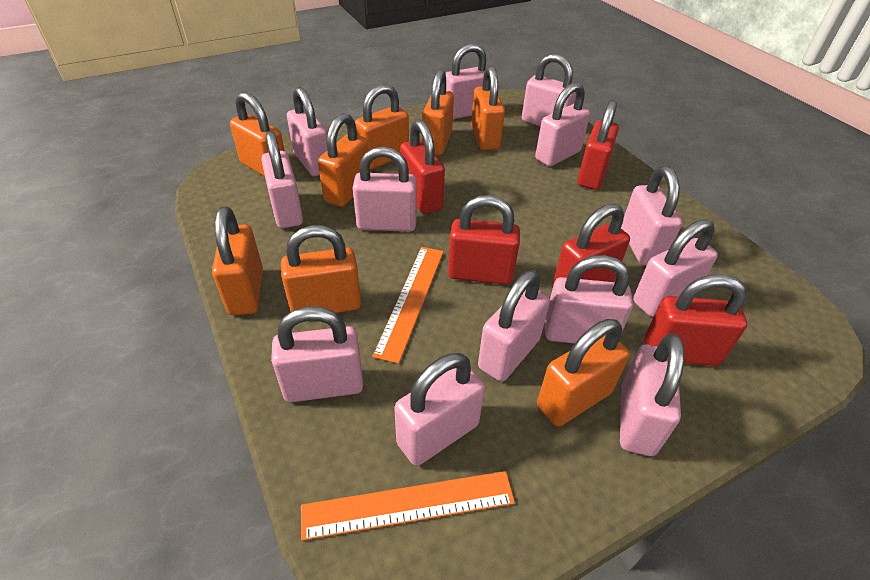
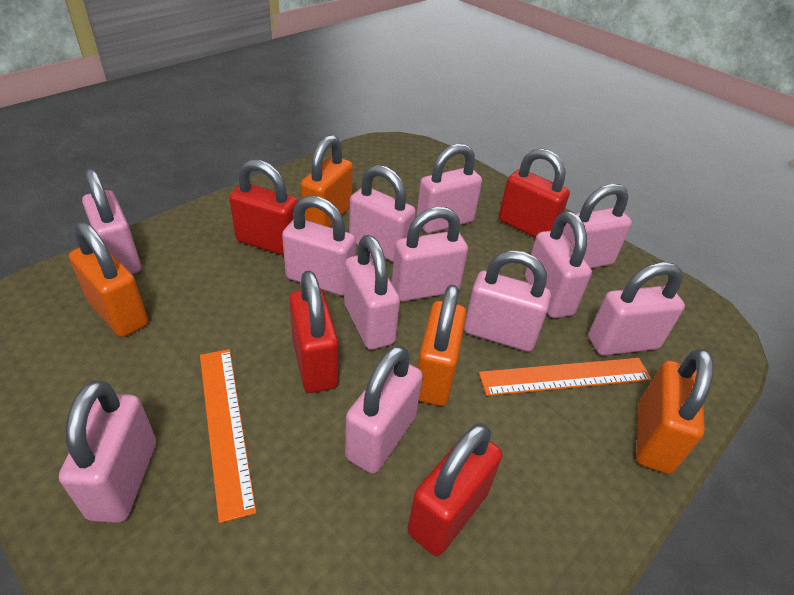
orange padlock: 8 -> 4
pink padlock: 13 -> 12
red padlock: 5 -> 4

